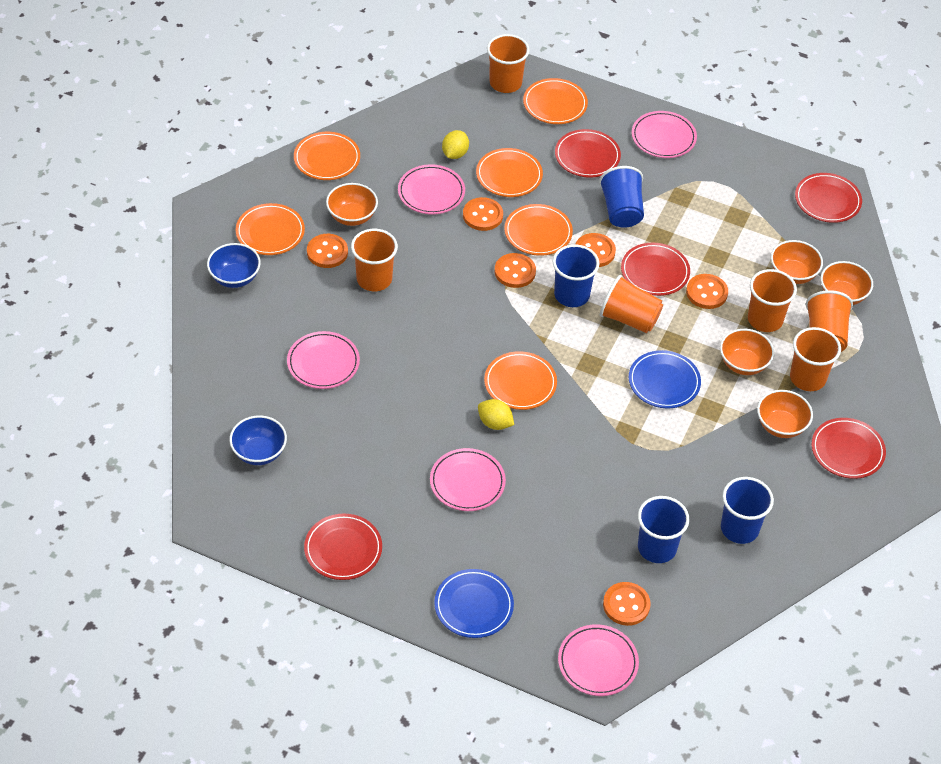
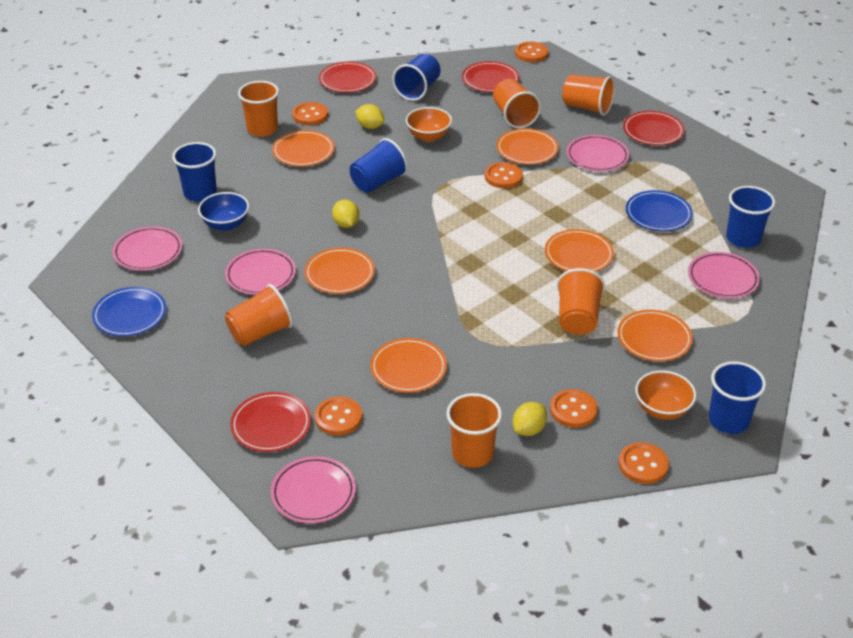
blue bowl: 2 -> 1
blue cup: 4 -> 5
orange bowl: 5 -> 2
red plate: 5 -> 4
yellow lemon: 2 -> 3

